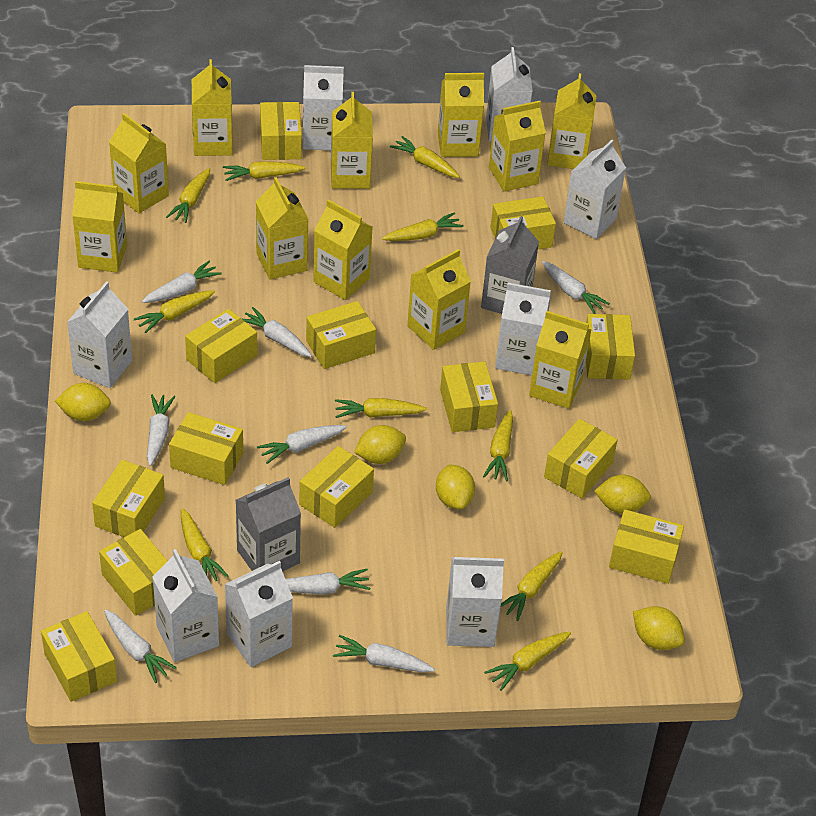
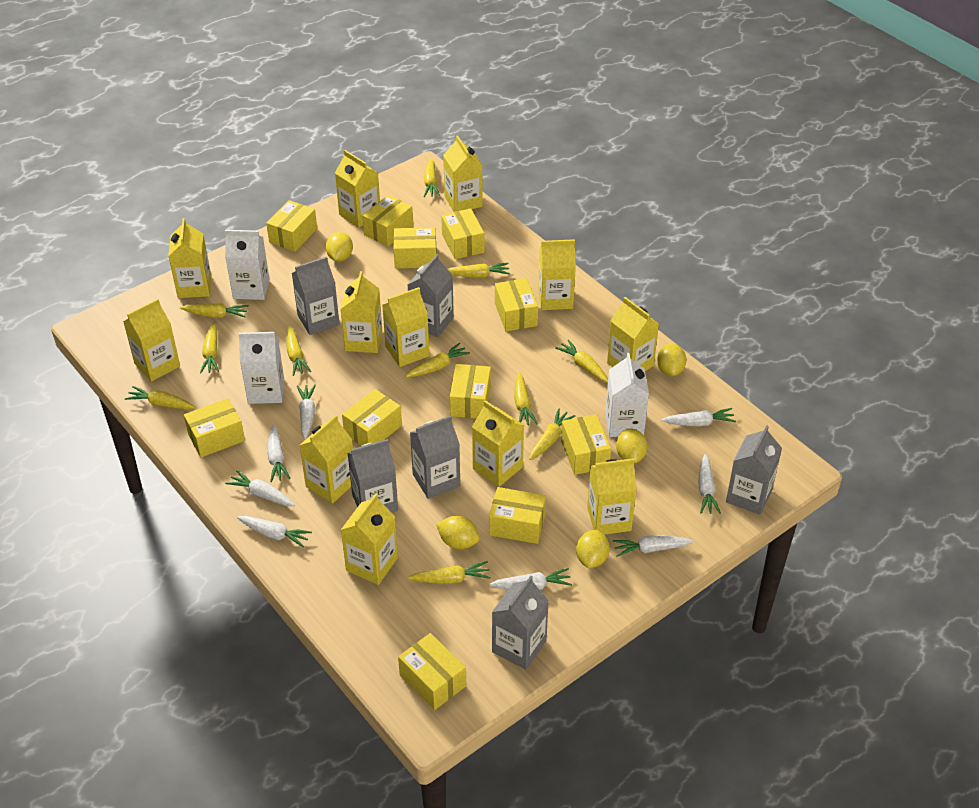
grey carton: 2 -> 6
white carton: 8 -> 3
yellow box: 13 -> 11
yellow carrot: 10 -> 11
yellow carton: 11 -> 12

